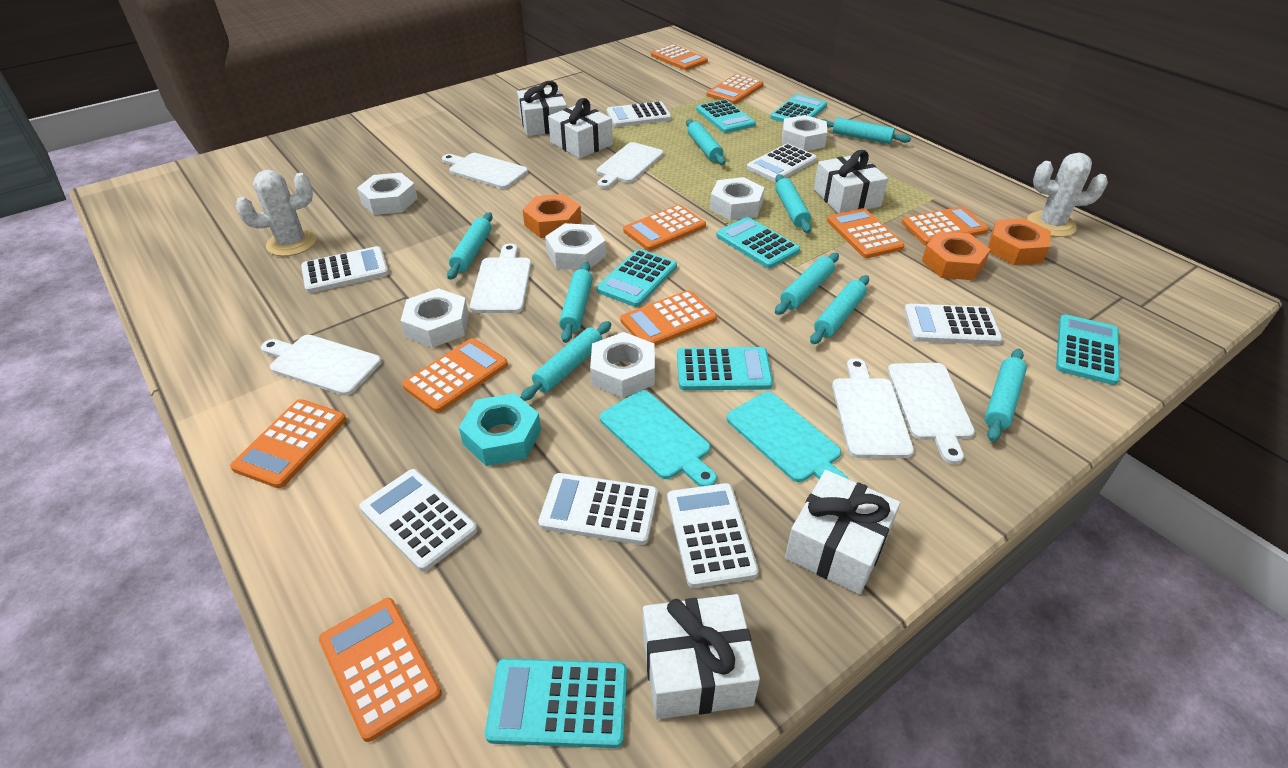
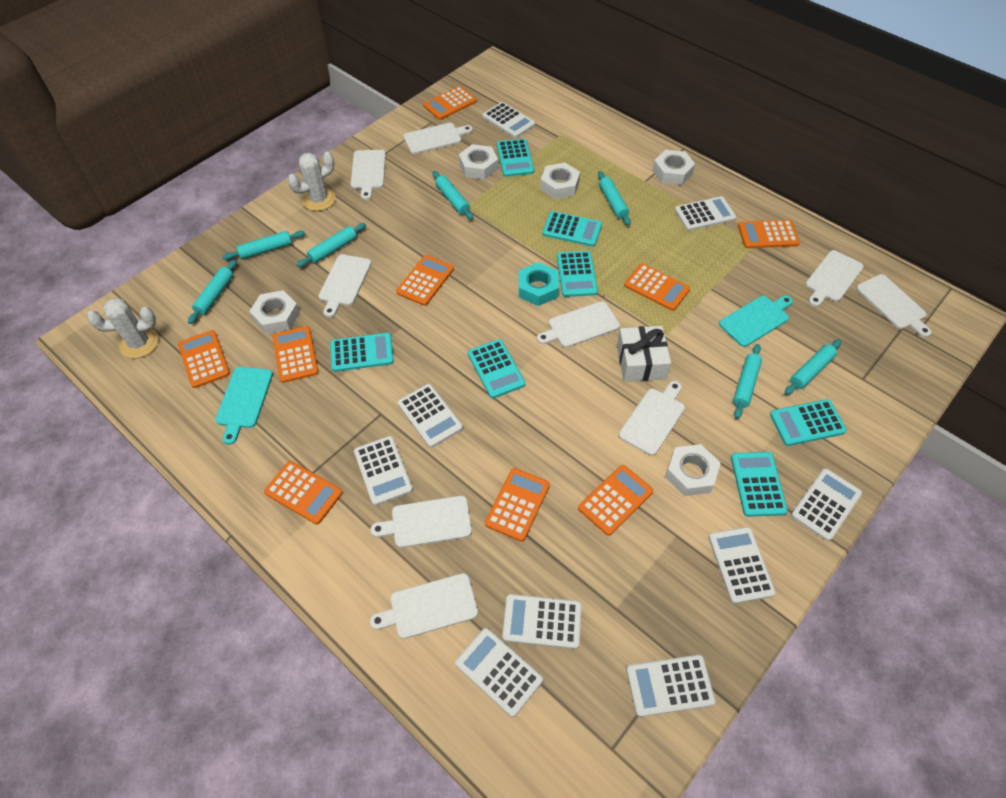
orange nut: 3 -> 0
turquoise rolling pin: 9 -> 7
white calculator: 7 -> 9
white cutting board: 6 -> 9
white gift: 5 -> 1
white nut: 6 -> 5

